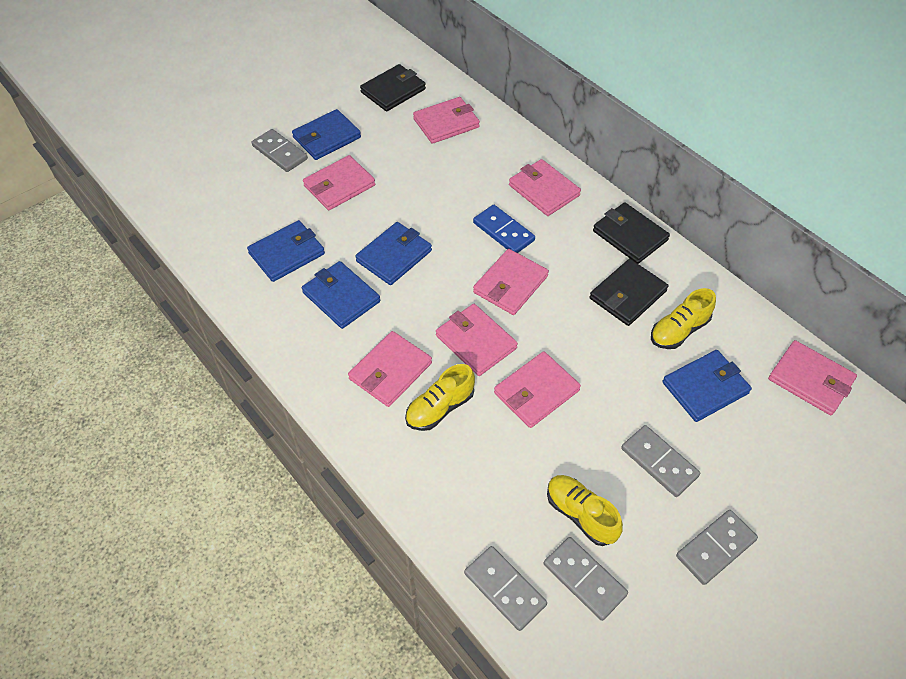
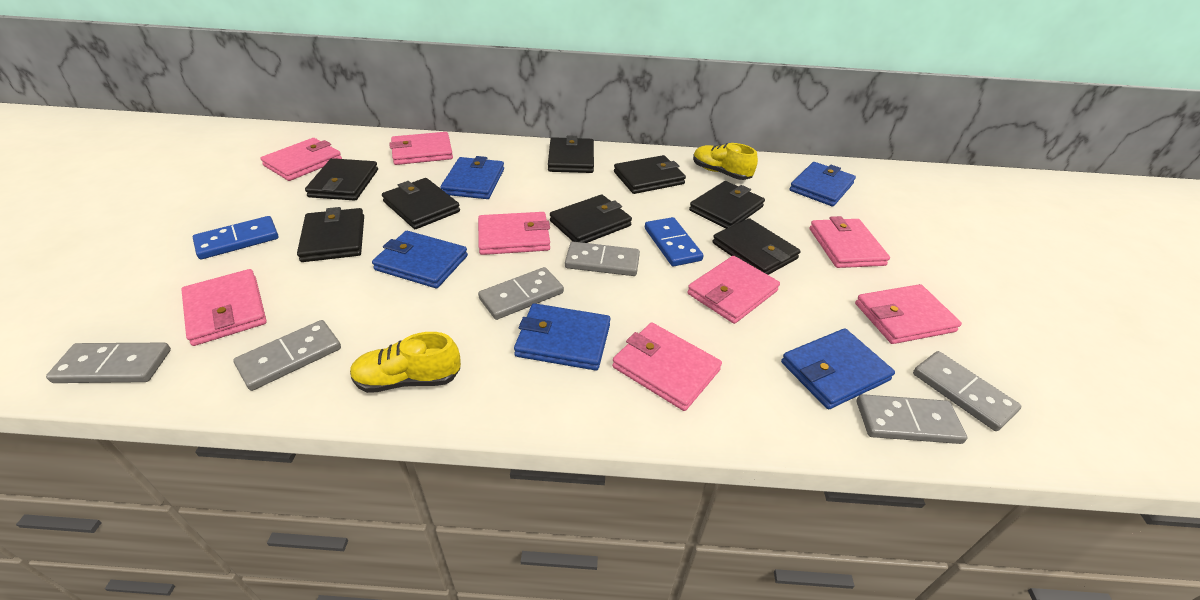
black wallet: 3 -> 8
blue domino: 1 -> 2
grey domino: 5 -> 6
yellow shoe: 3 -> 2

